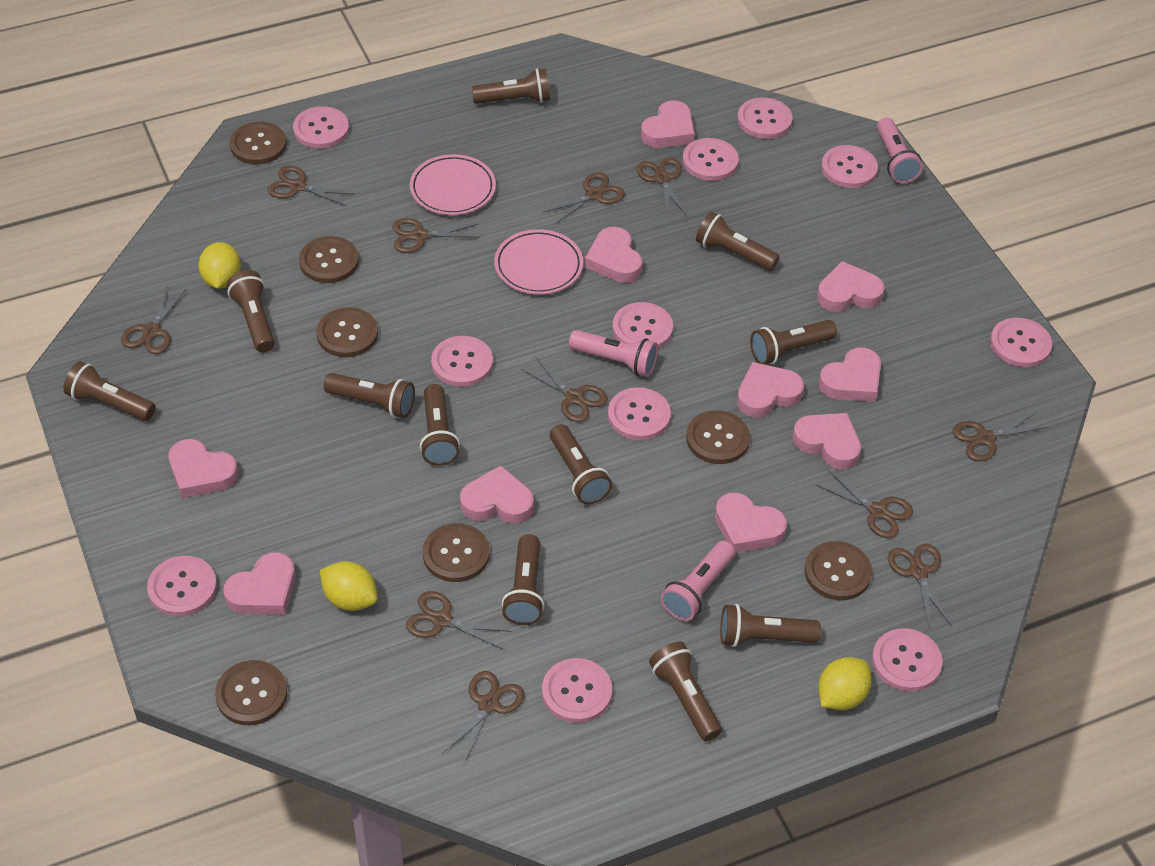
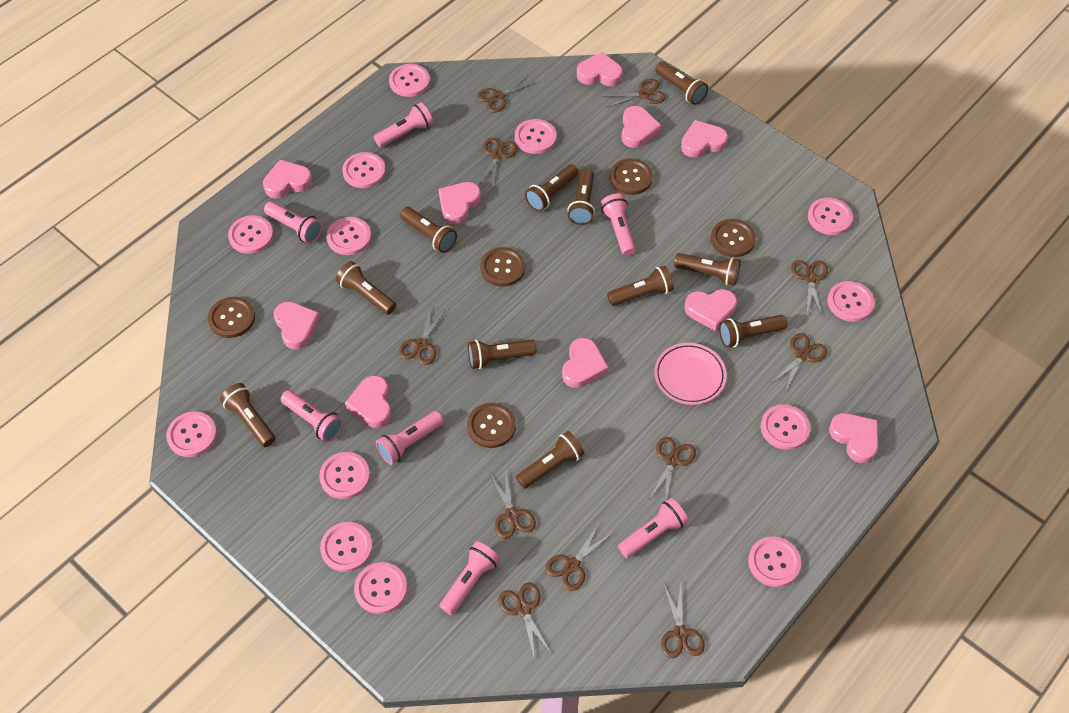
brown button: 7 -> 5
pink button: 11 -> 13
pink flashlight: 3 -> 7
pink plate: 2 -> 1
yellow lemon: 3 -> 0

